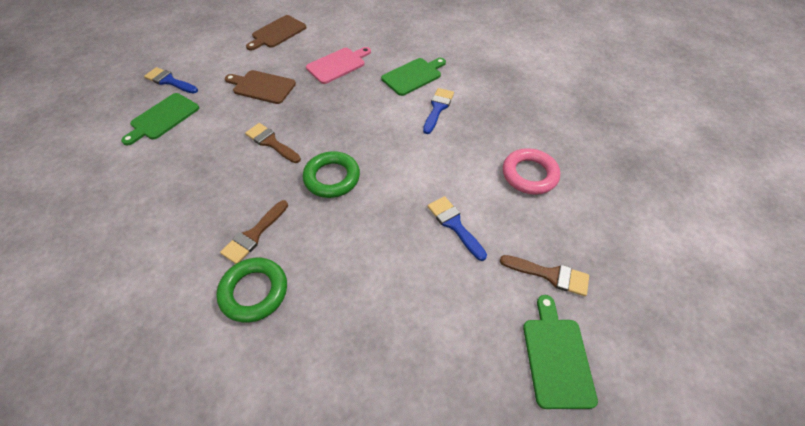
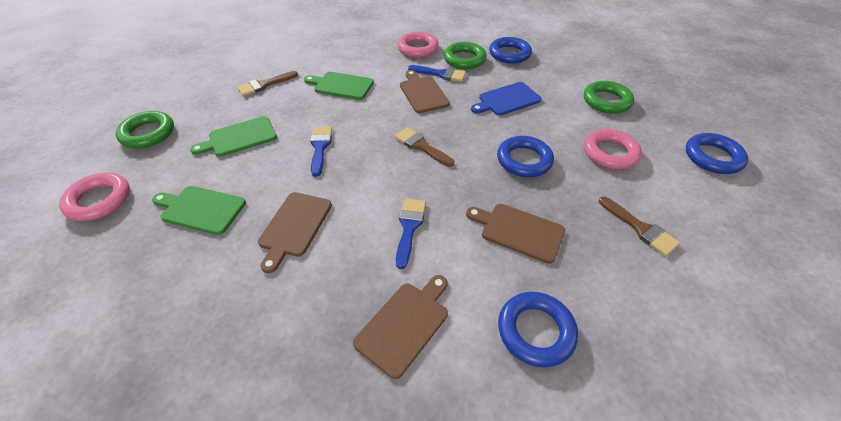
blue cutting board: 0 -> 1
blue ring: 0 -> 4
brown cutting board: 2 -> 4
green ring: 2 -> 3
pink cutting board: 1 -> 0
pink ring: 1 -> 3

